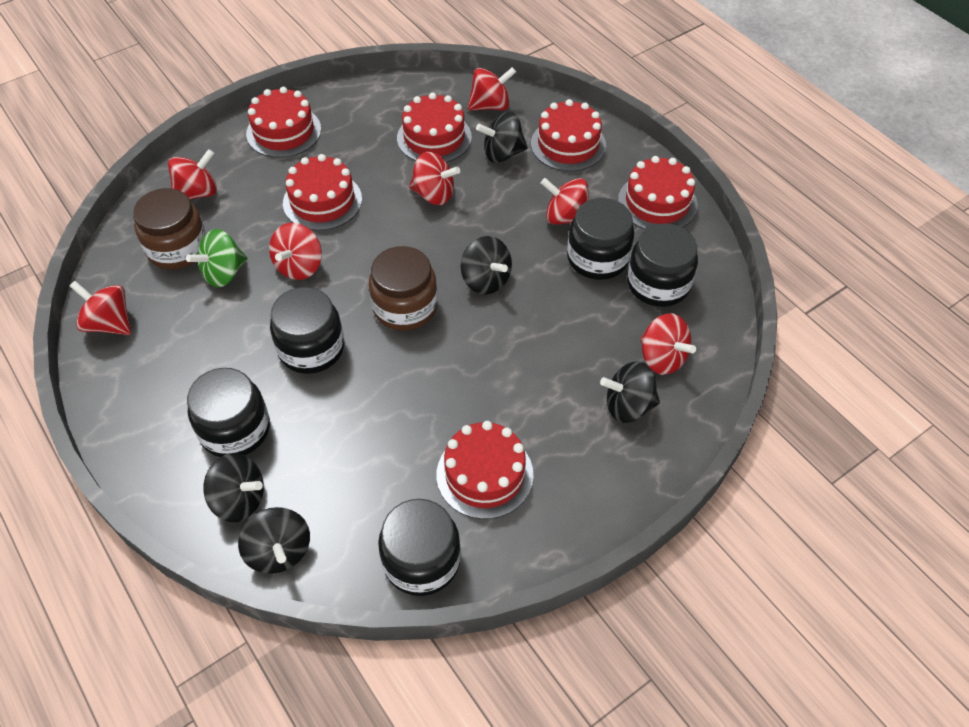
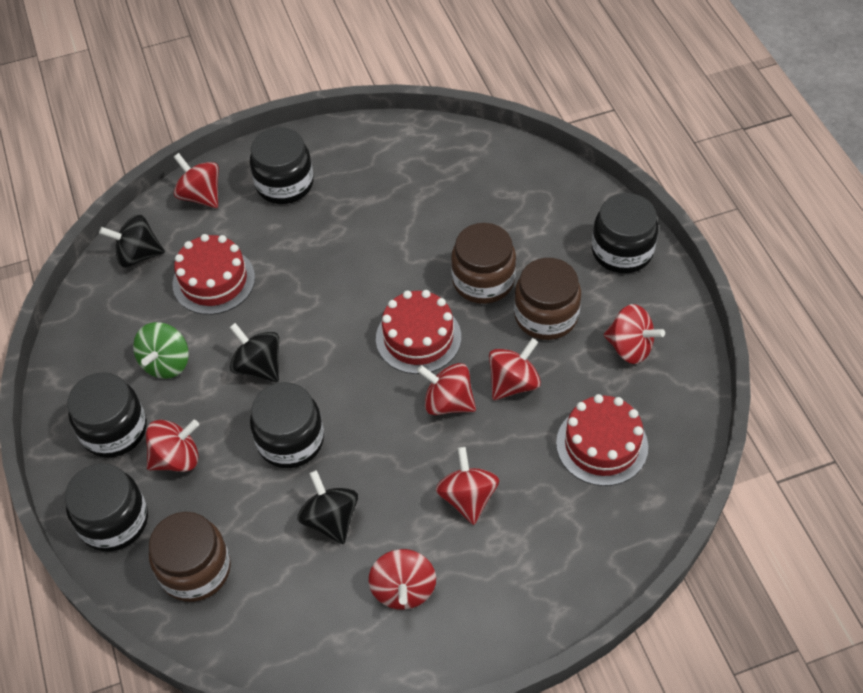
black spinning top: 5 -> 3
brown jar: 2 -> 3
red cake: 6 -> 3

